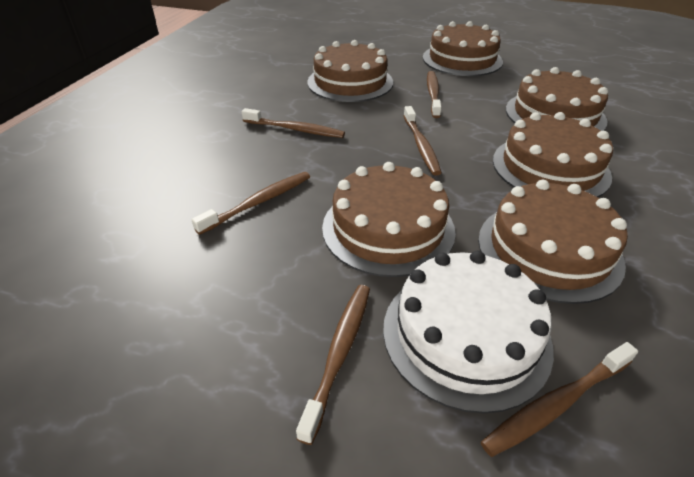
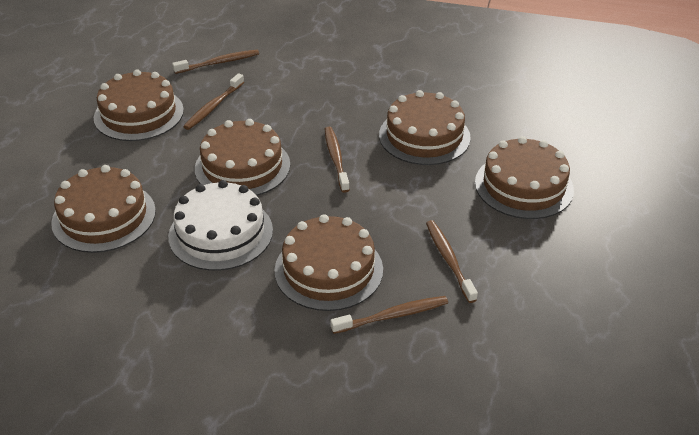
brown toothbrush: 6 -> 5

